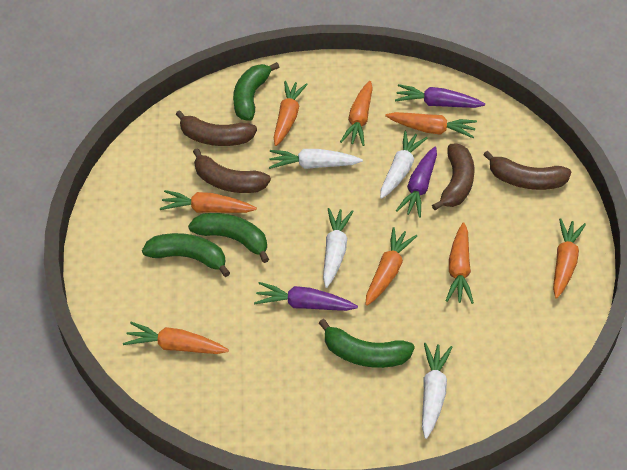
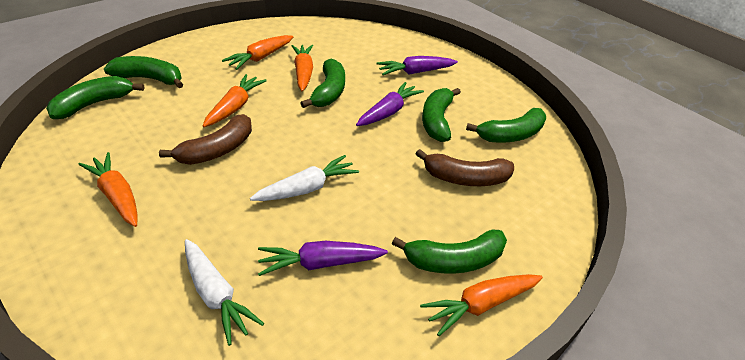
brown banana: 4 -> 2
green banana: 4 -> 6
orange carrot: 8 -> 5
white carrot: 4 -> 2

